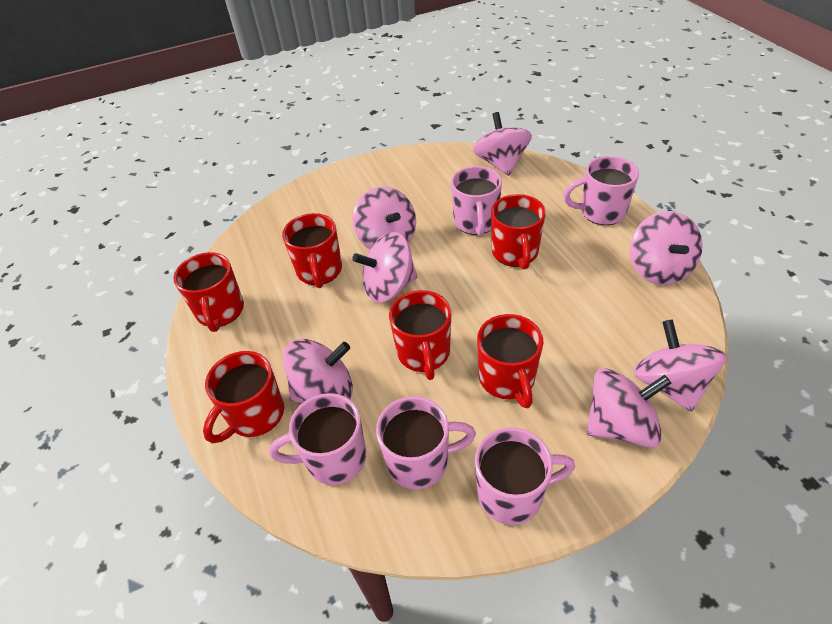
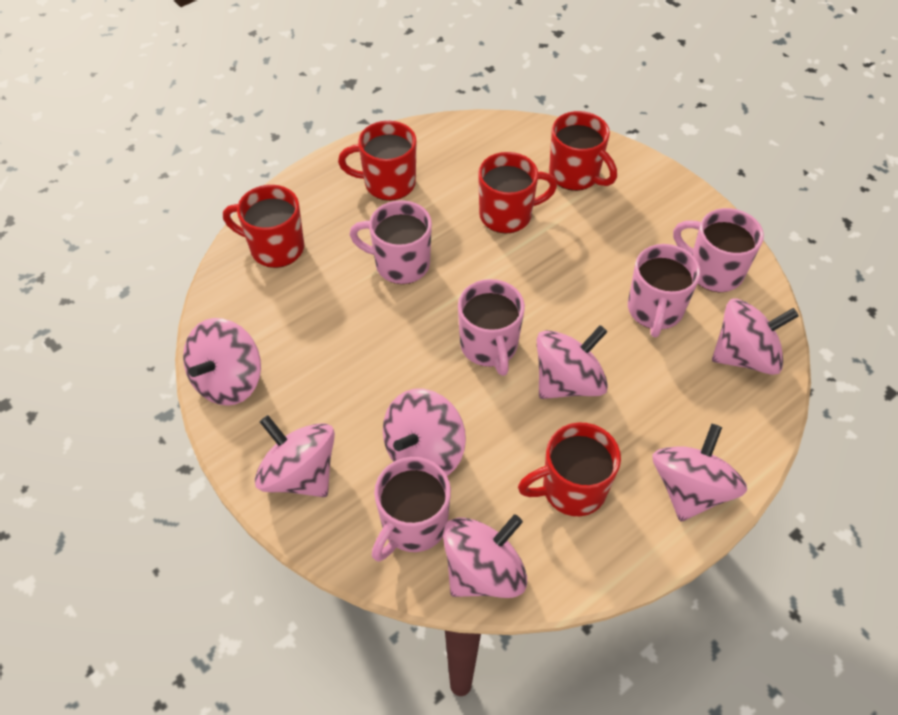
red mug: 6 -> 5

